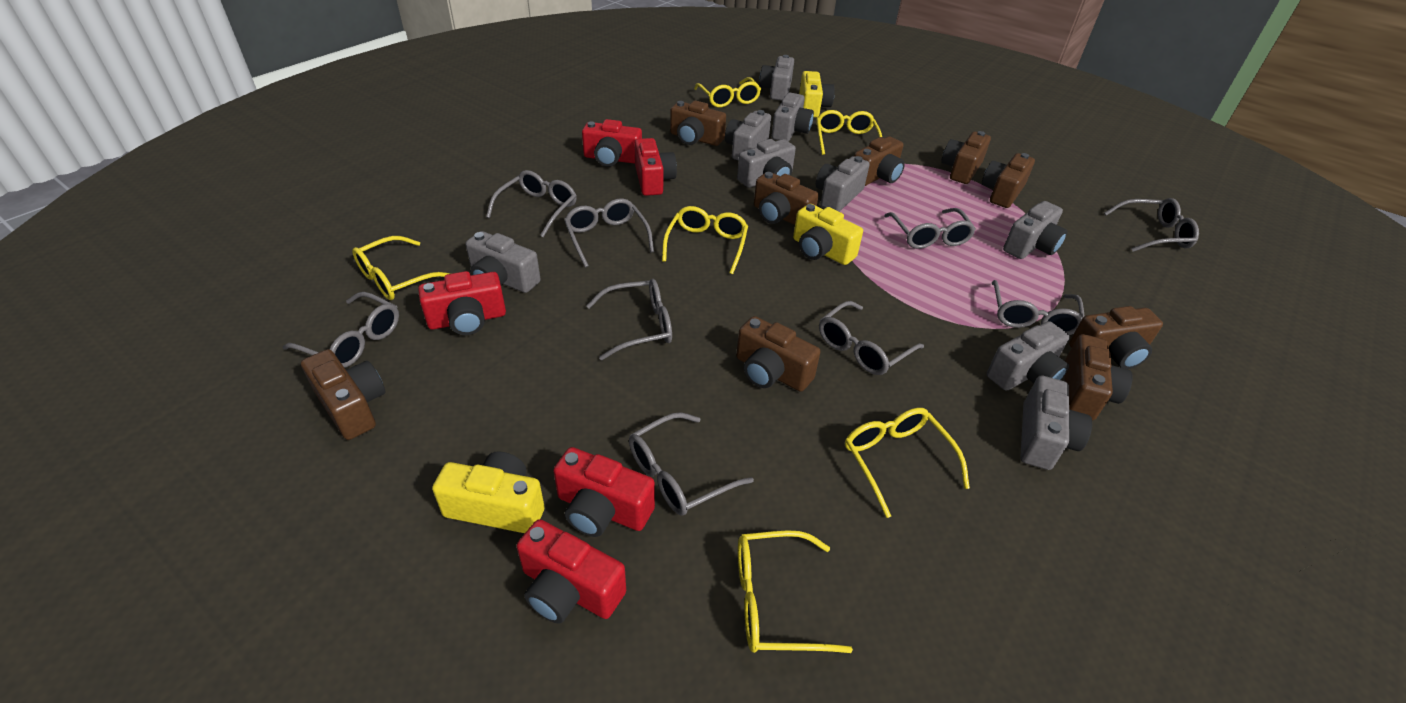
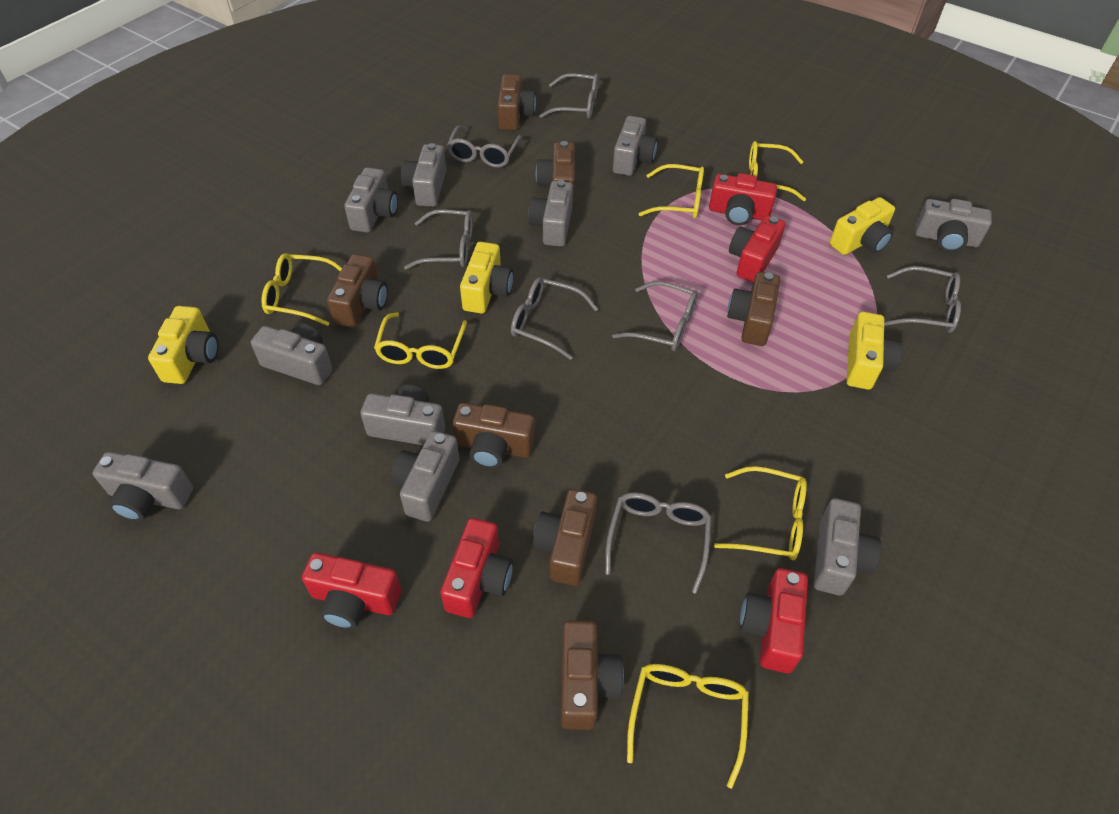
brown camera: 9 -> 7
grey camera: 9 -> 10
grey glasses: 9 -> 7
yellow camera: 3 -> 4

